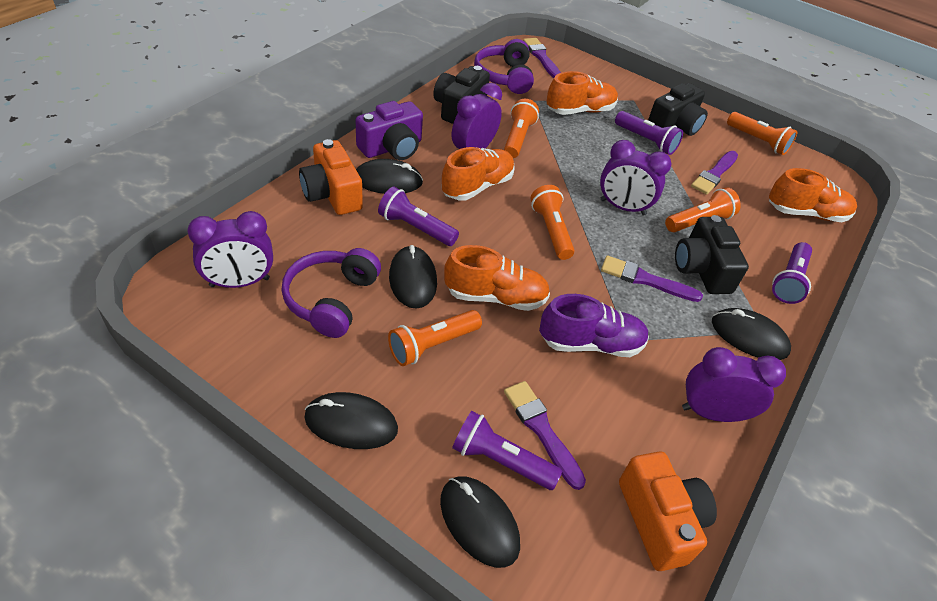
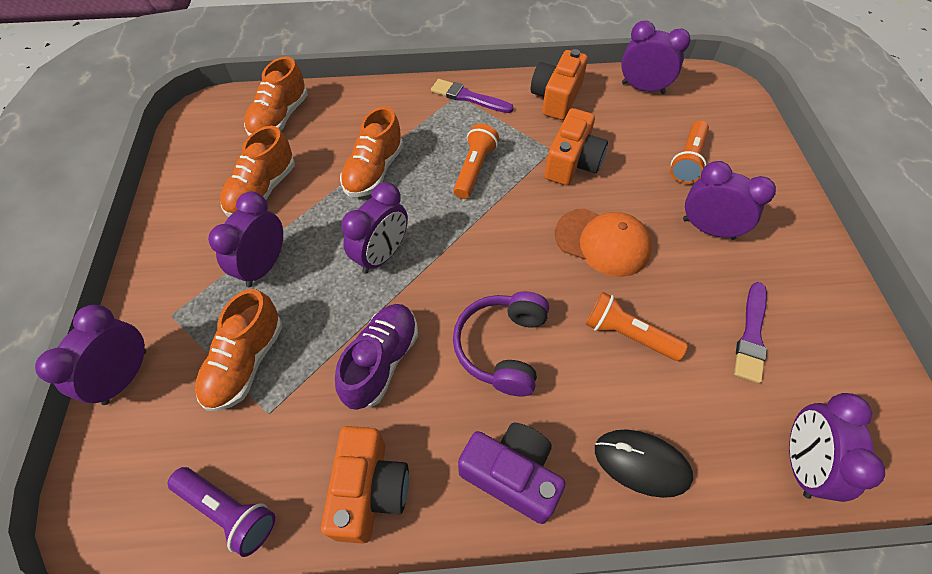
black camera: 3 -> 0
black mouse: 5 -> 1
orange camera: 2 -> 3
orange cap: 0 -> 1
orange flashlight: 5 -> 3
purple brush: 4 -> 2
purple clock: 4 -> 6
purple flashlight: 4 -> 1
purple headphones: 2 -> 1

